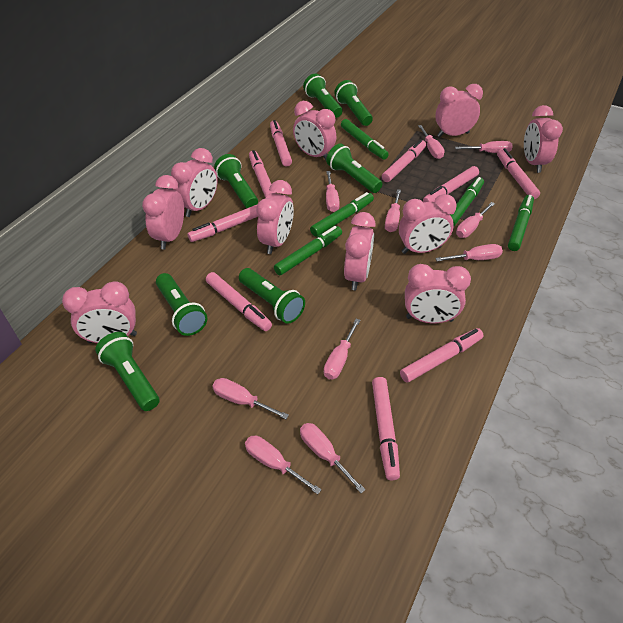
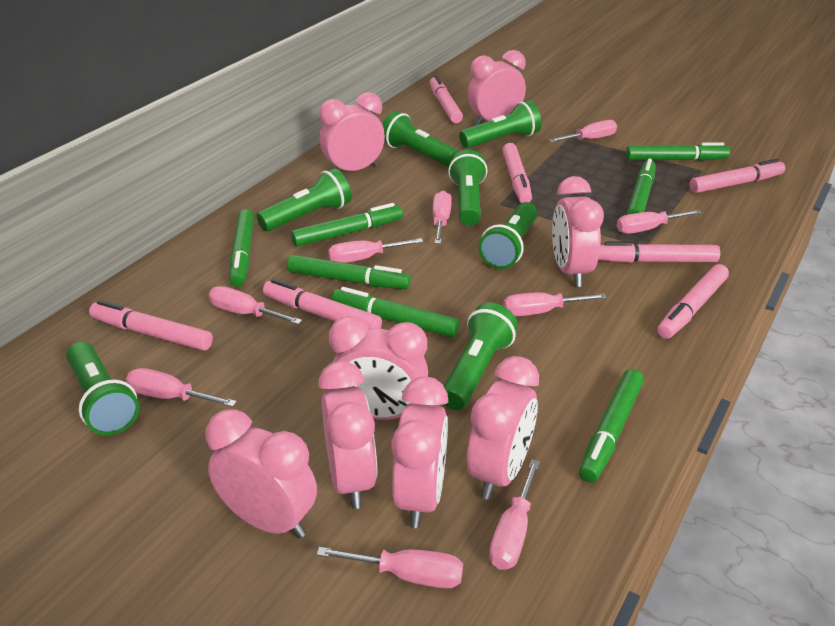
green marker: 5 -> 7
pink clock: 10 -> 8
pink marker: 9 -> 7
pink screwdriver: 10 -> 9

